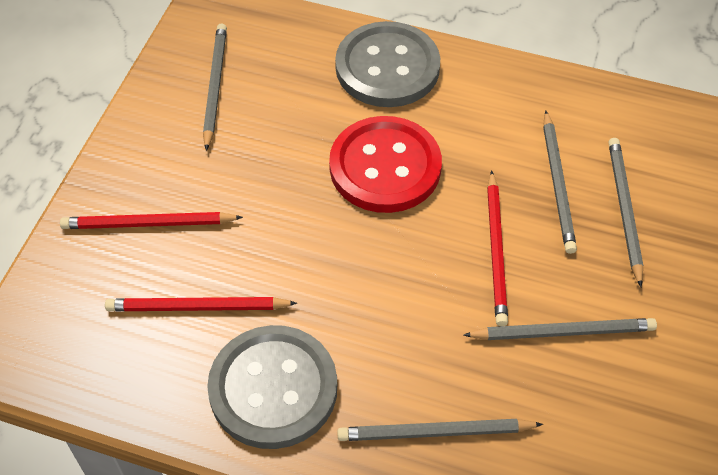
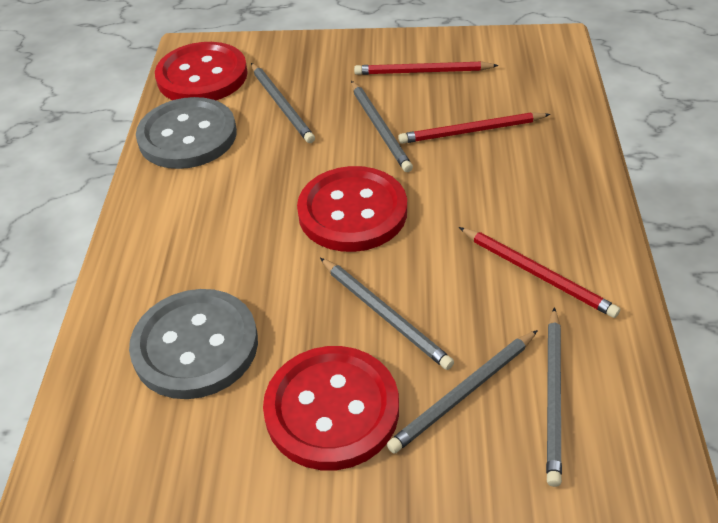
red button: 1 -> 3

